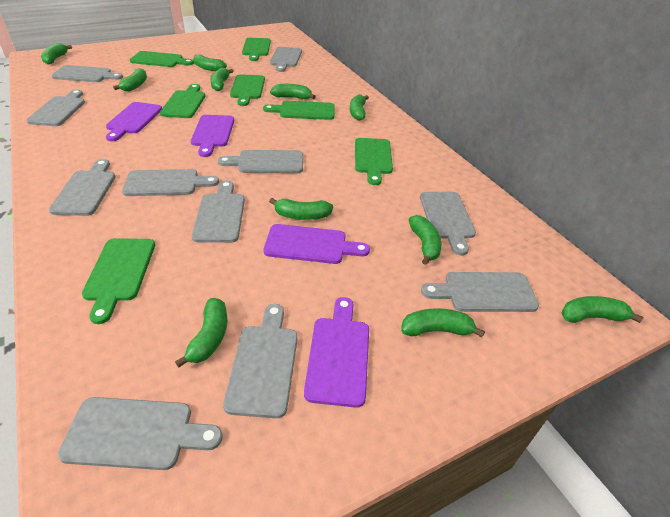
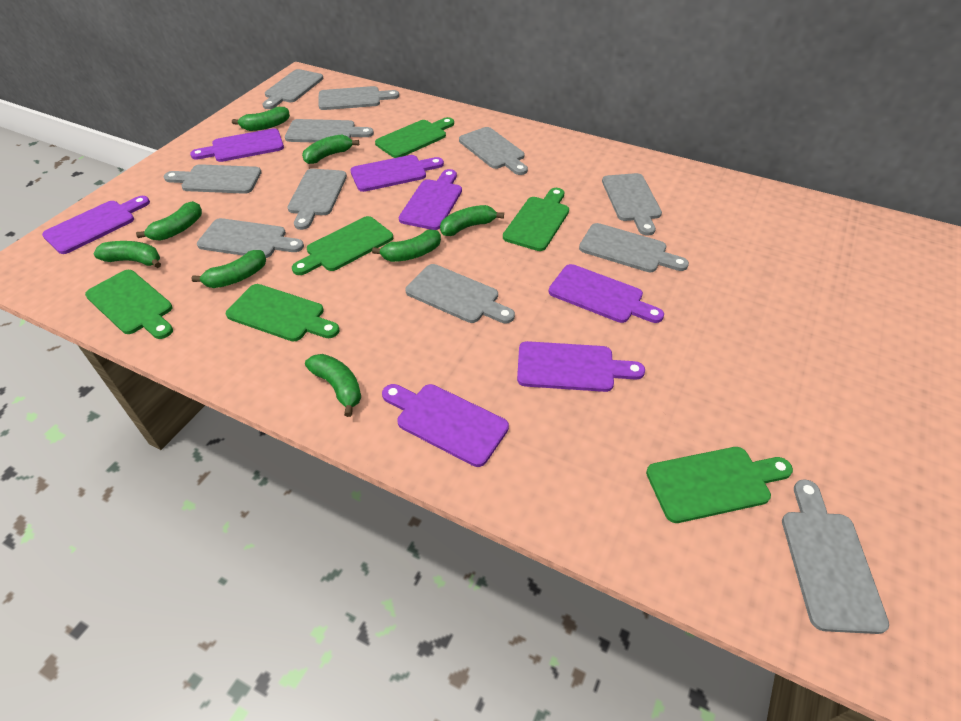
green banana: 11 -> 8
green cutting board: 7 -> 6
purple cutting board: 4 -> 7

